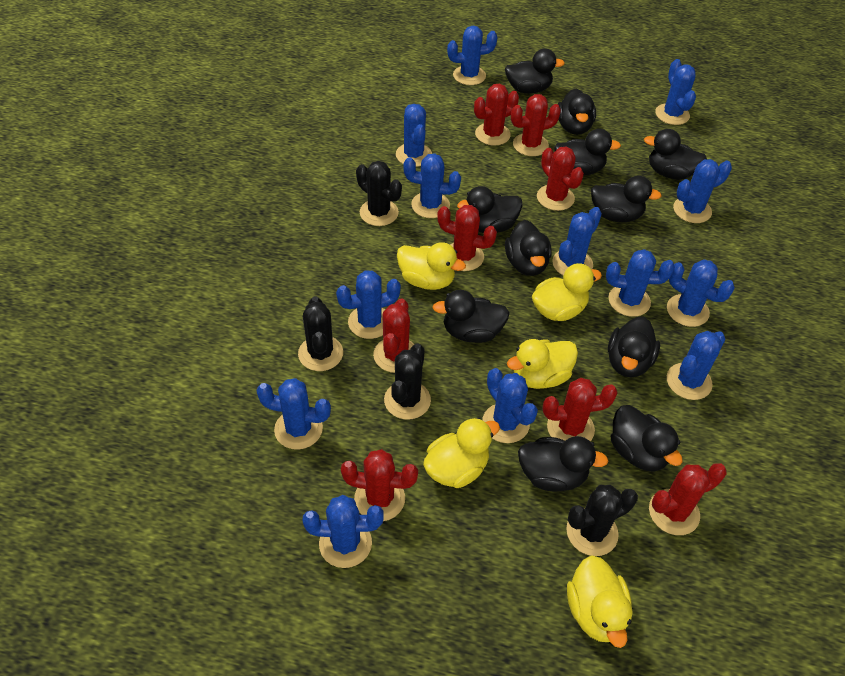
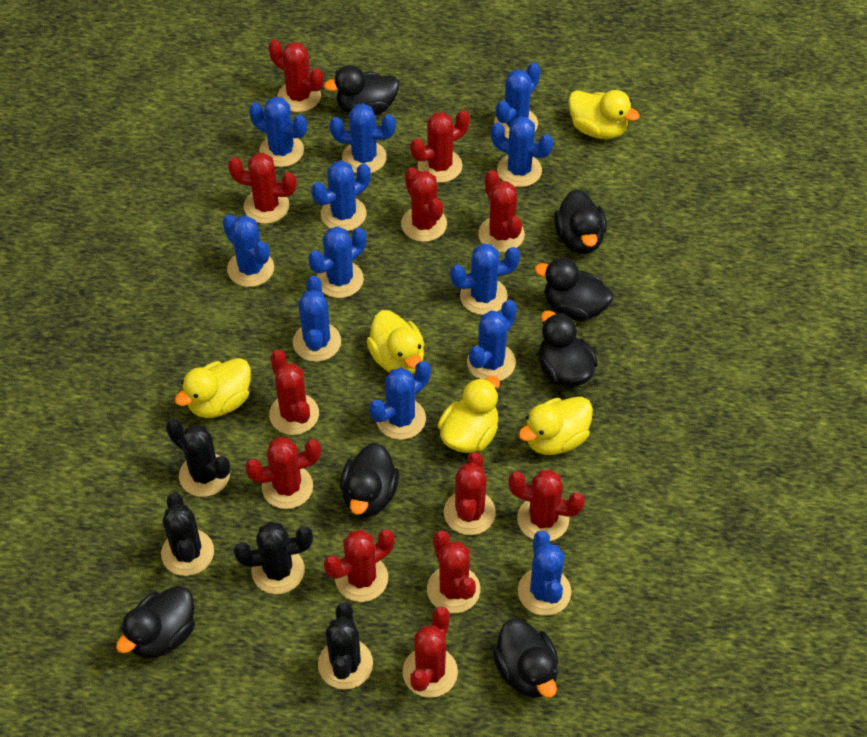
black duck: 11 -> 7
blue cactus: 13 -> 12
red cactus: 8 -> 12

